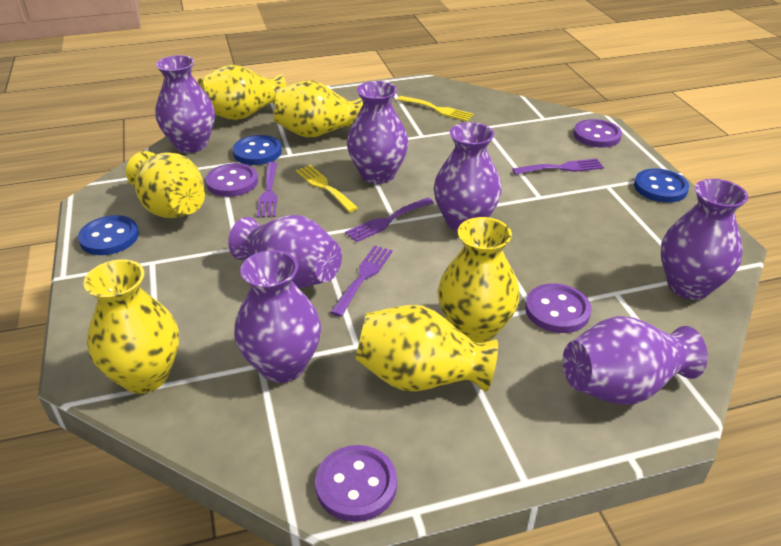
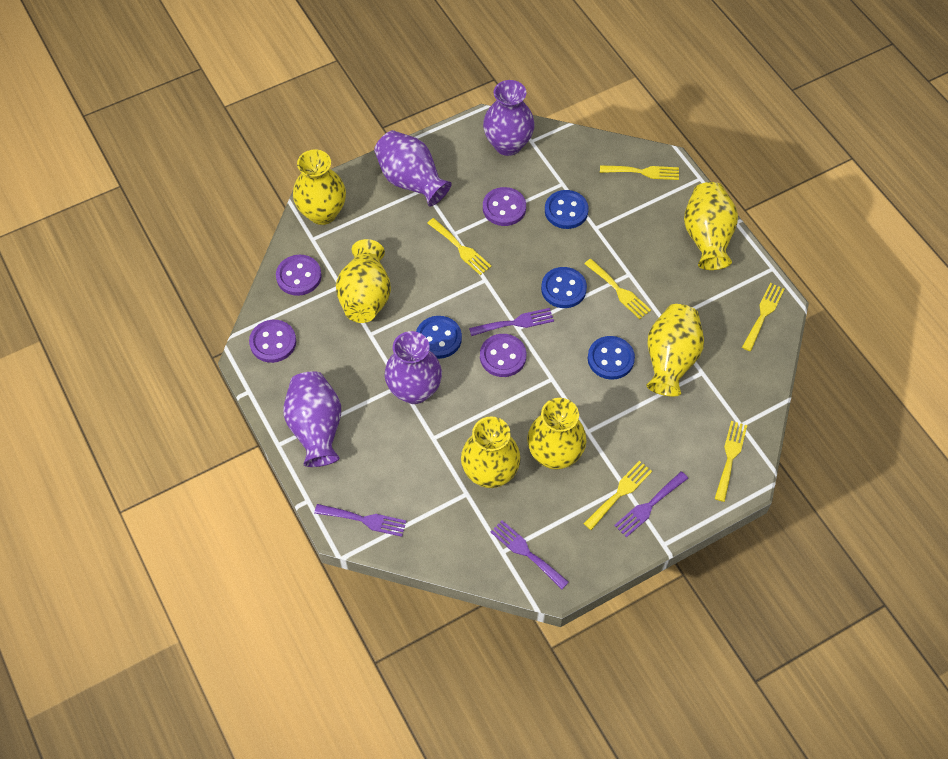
blue button: 3 -> 4
purple vase: 7 -> 4
yellow fork: 2 -> 6

